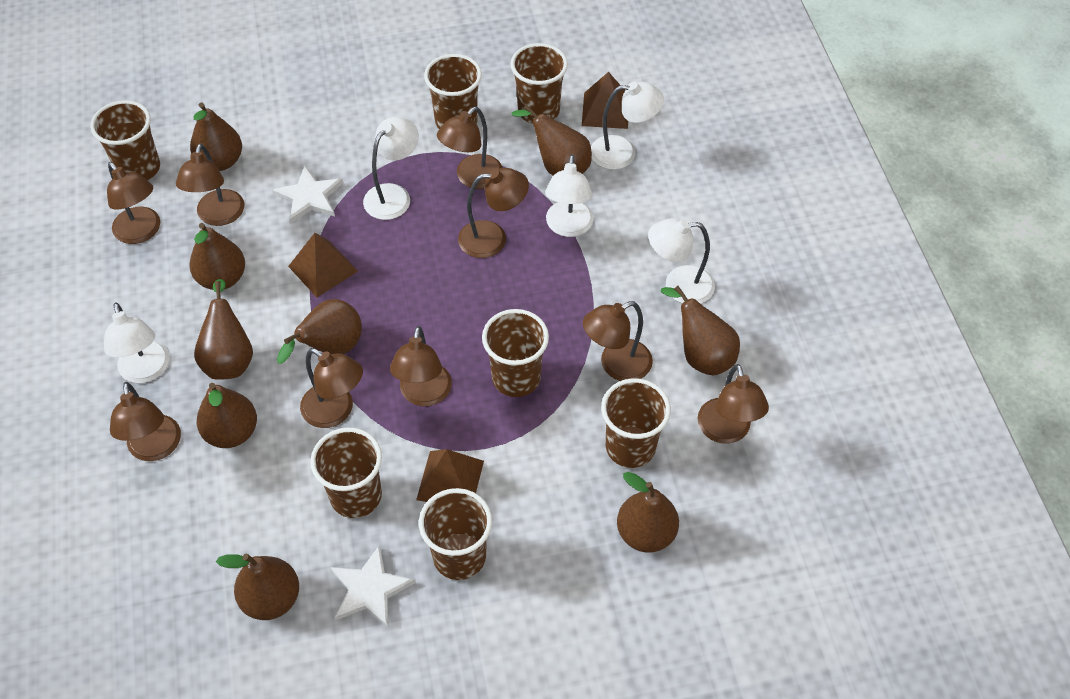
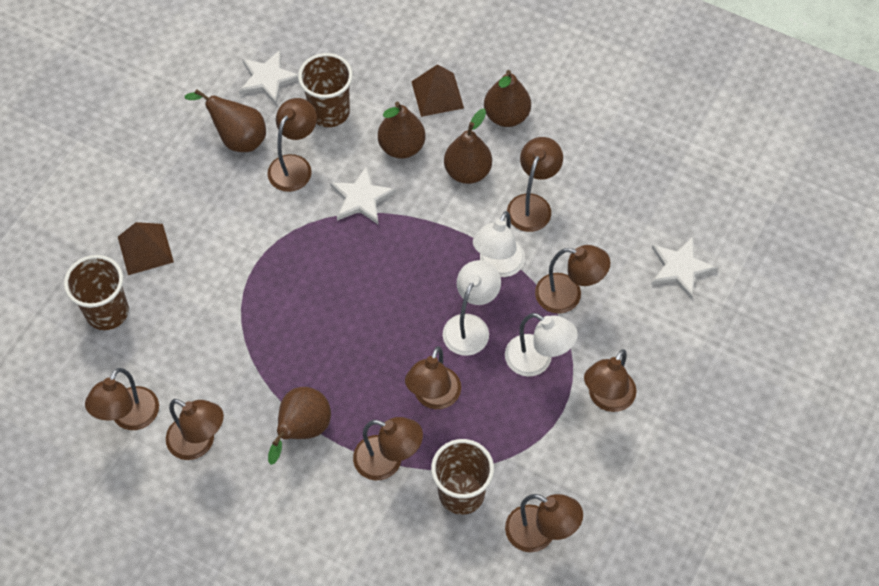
brown cup: 7 -> 3
brown pear: 9 -> 5
brown pyramid: 3 -> 2
white lamp: 5 -> 3
white star: 2 -> 3

